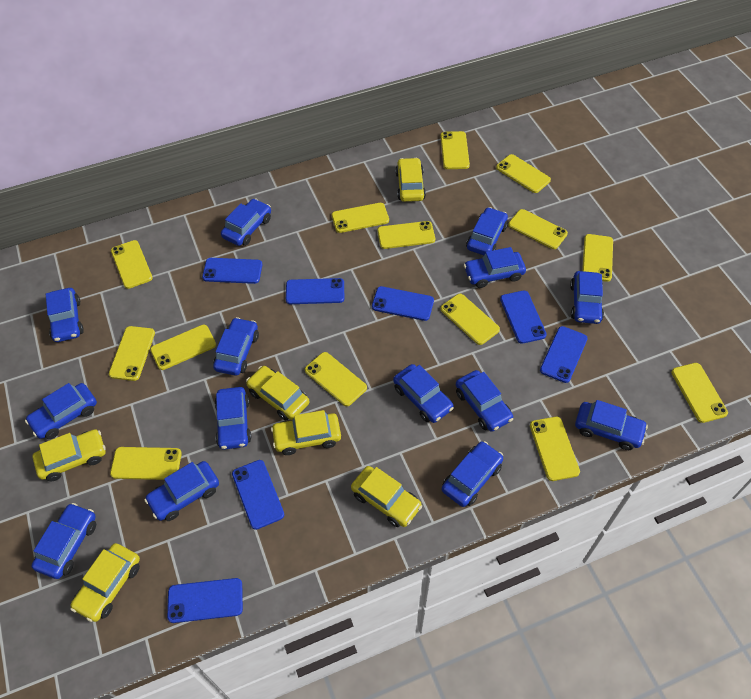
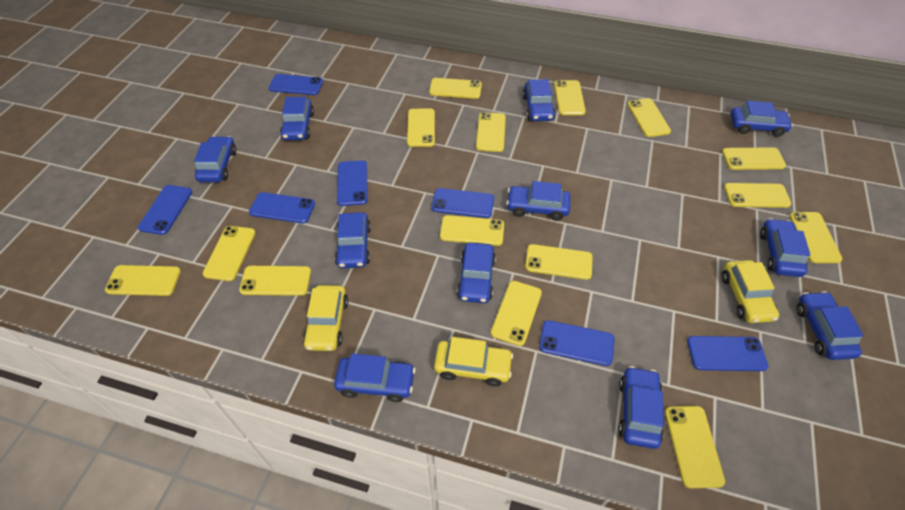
blue car: 14 -> 11
yellow car: 6 -> 3
yellow phone: 14 -> 15

